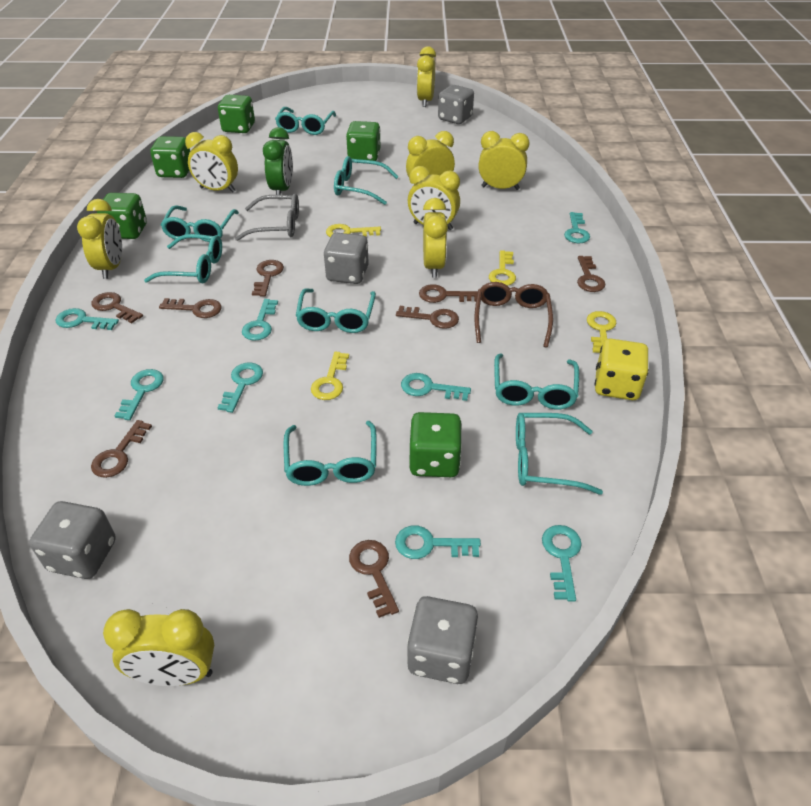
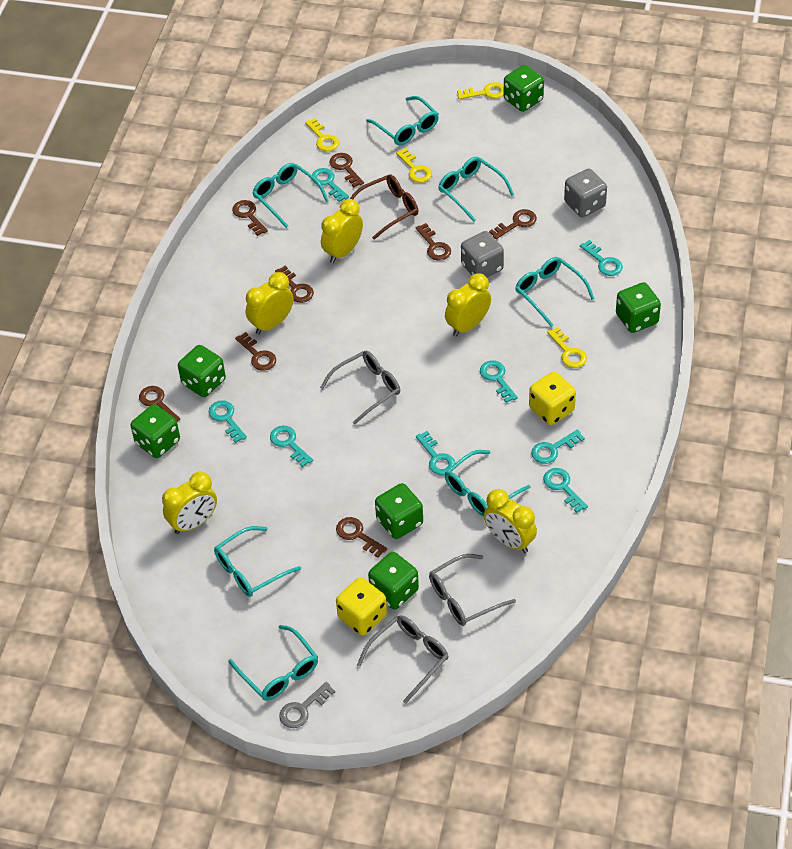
green clock: 1 -> 0
green dice: 5 -> 6
grey dice: 4 -> 2
grey glasses: 1 -> 3
grey key: 0 -> 1
turquoise glasses: 8 -> 7
yellow clock: 8 -> 5
yellow dice: 1 -> 2

